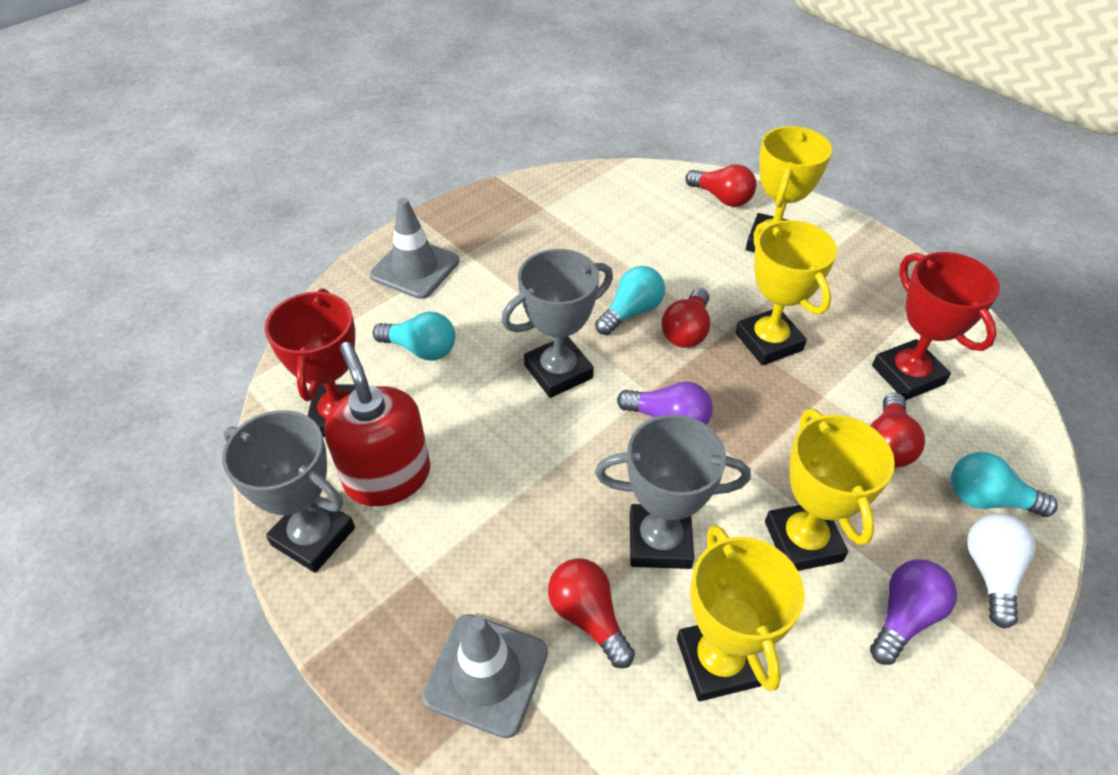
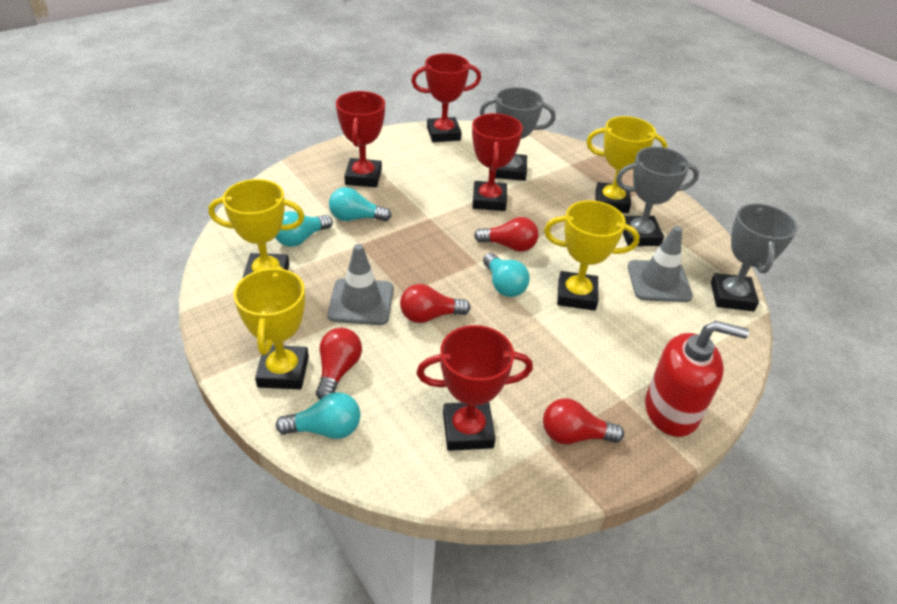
purple light bulb: 2 -> 0
red trophy: 2 -> 4
turquoise light bulb: 3 -> 4
white light bulb: 1 -> 0

